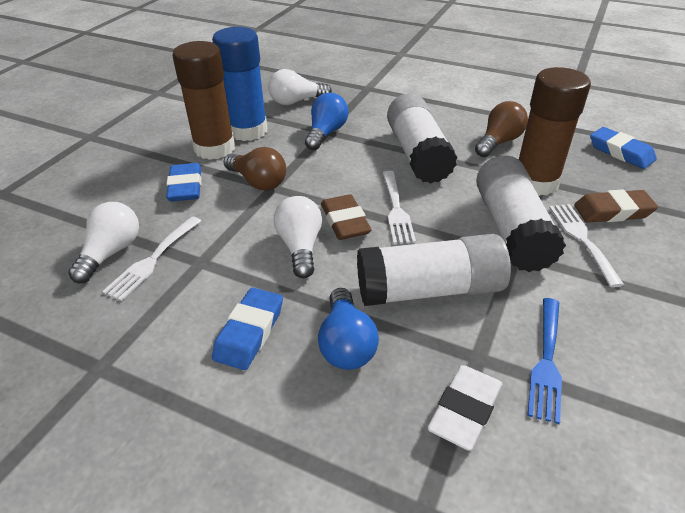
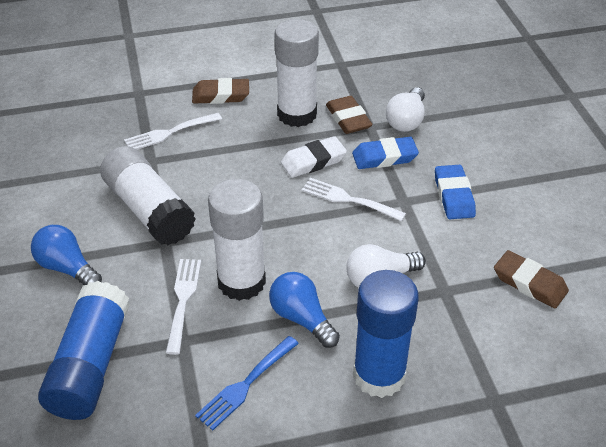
blue eraser: 3 -> 2
blue glue stick: 1 -> 2
brown eraser: 2 -> 3
brown glue stick: 2 -> 0
brown light bulb: 2 -> 0
white light bulb: 3 -> 2

